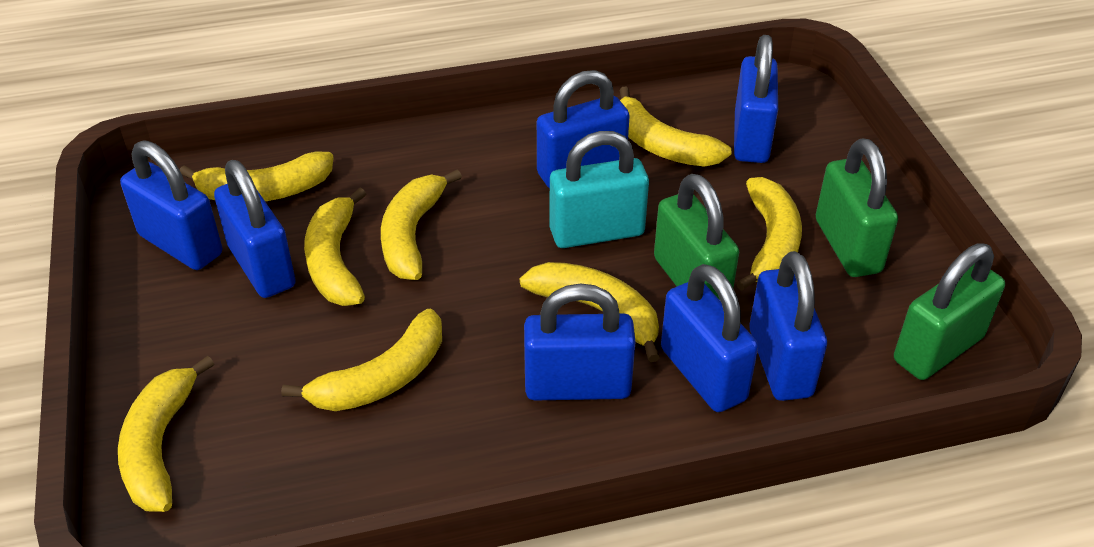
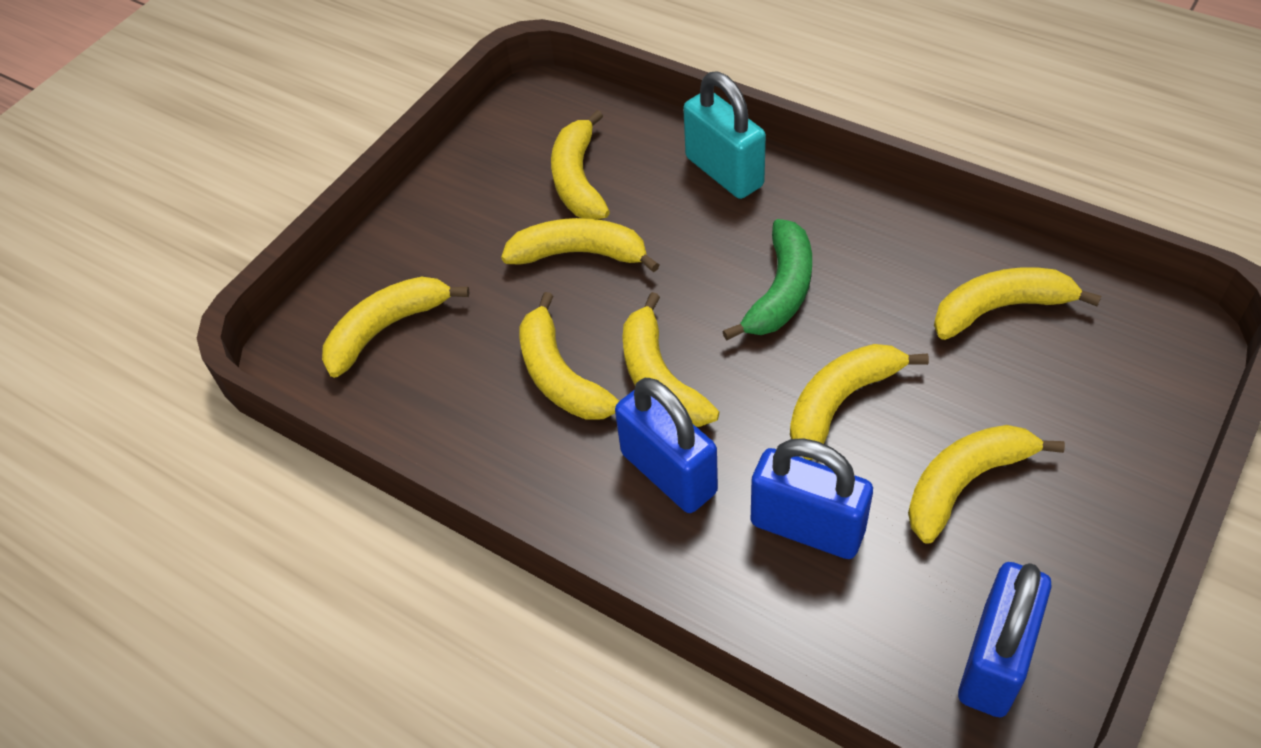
blue padlock: 7 -> 3
green banana: 0 -> 1
green padlock: 3 -> 0

